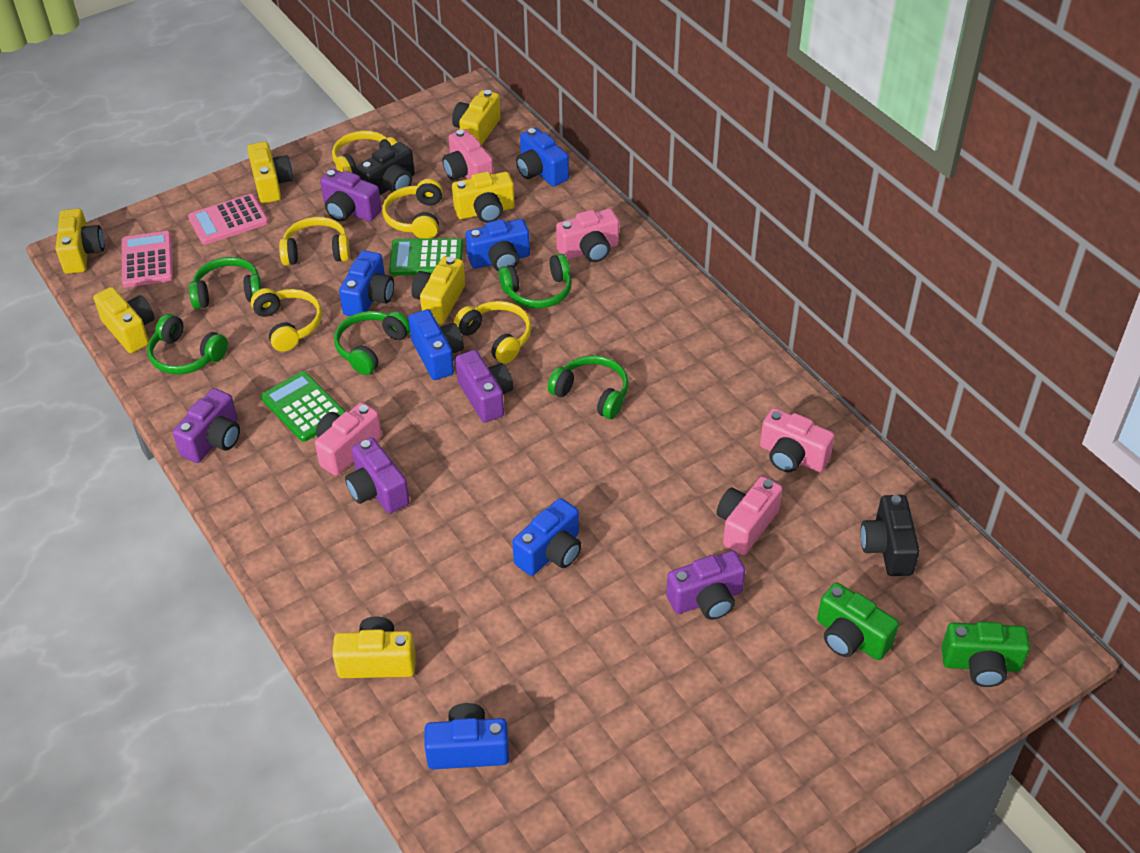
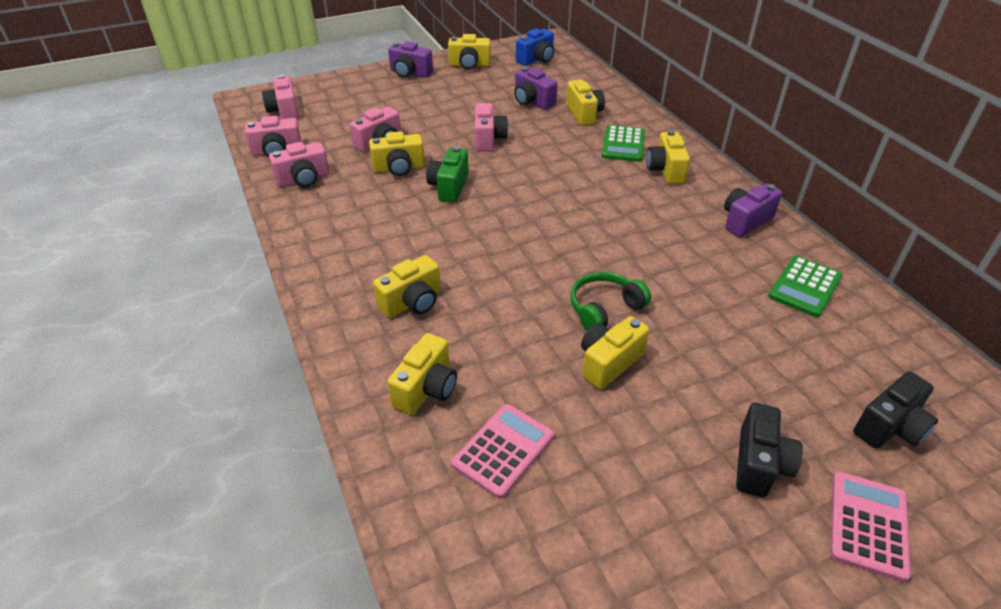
blue camera: 6 -> 1
green camera: 2 -> 1
green headphones: 5 -> 1
purple camera: 5 -> 3
yellow headphones: 5 -> 0

